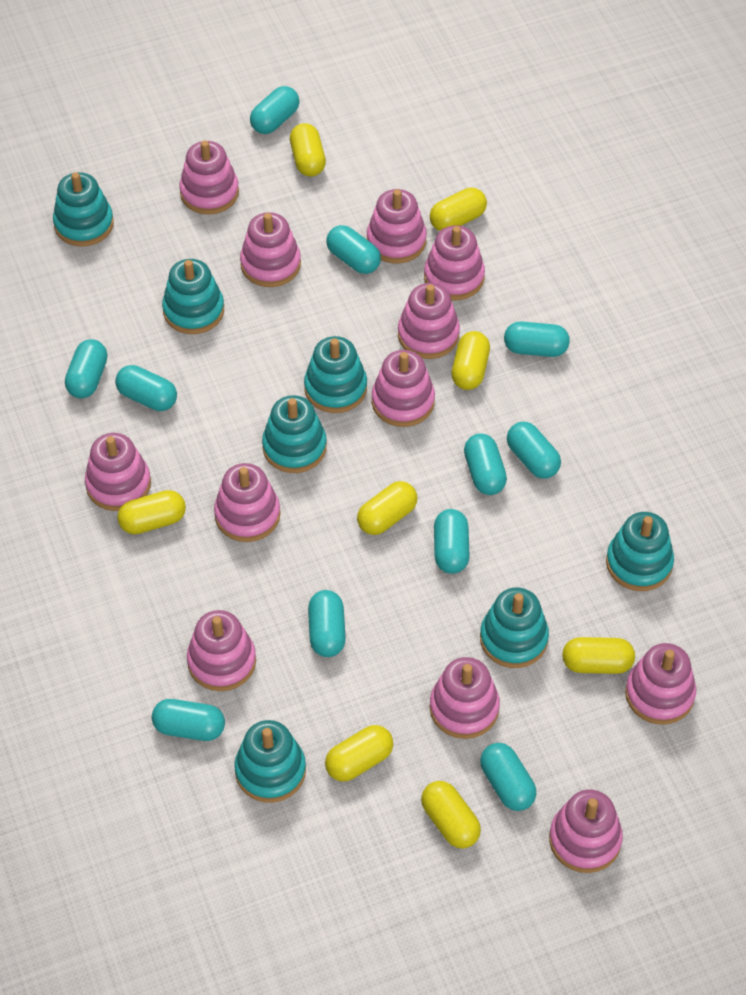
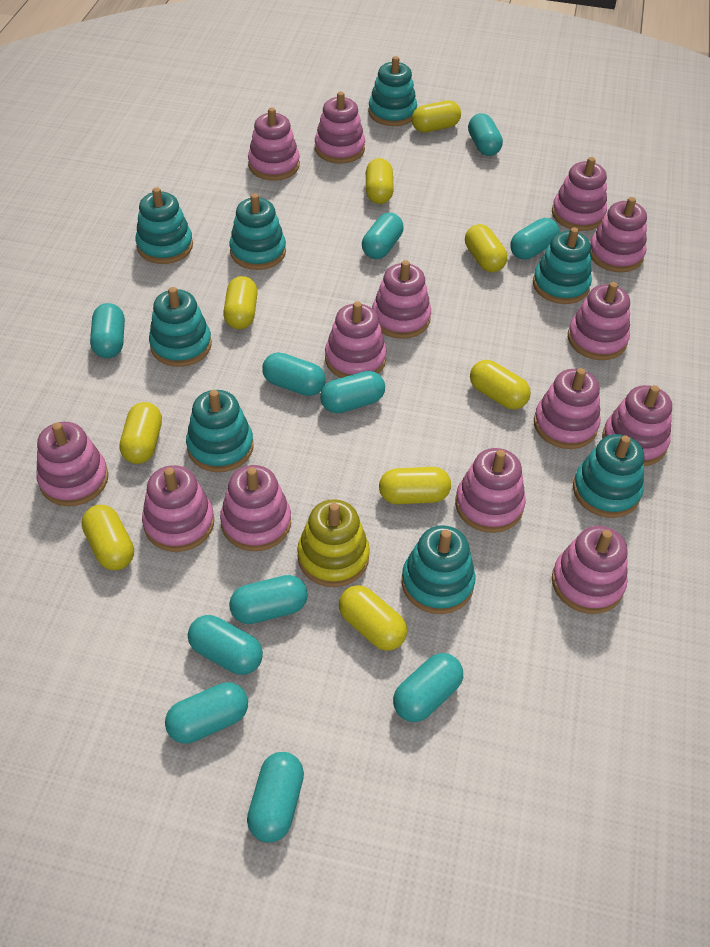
pink stacking toy: 12 -> 14
turquoise stacking toy: 7 -> 8
yellow capsule: 8 -> 9
yellow stacking toy: 0 -> 1

